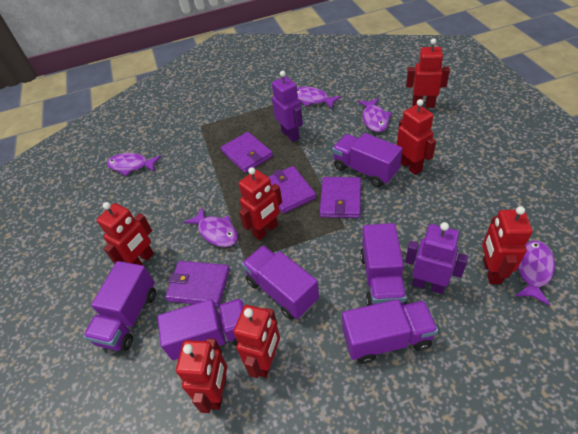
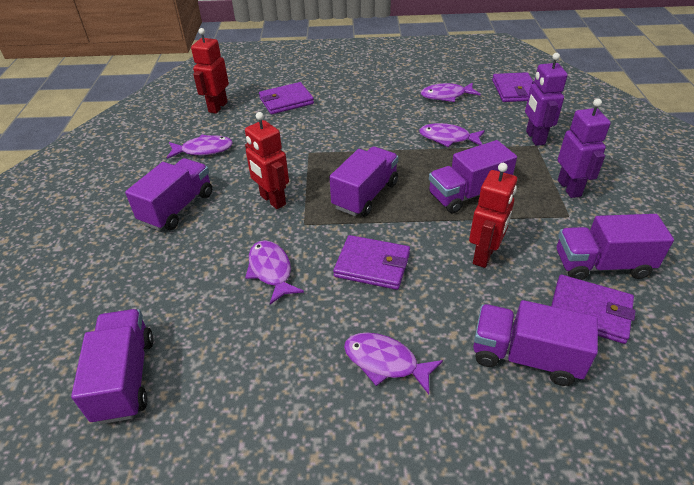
red robot: 7 -> 3

